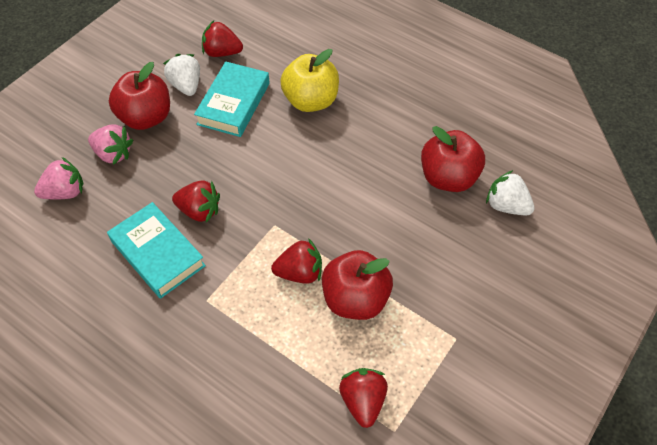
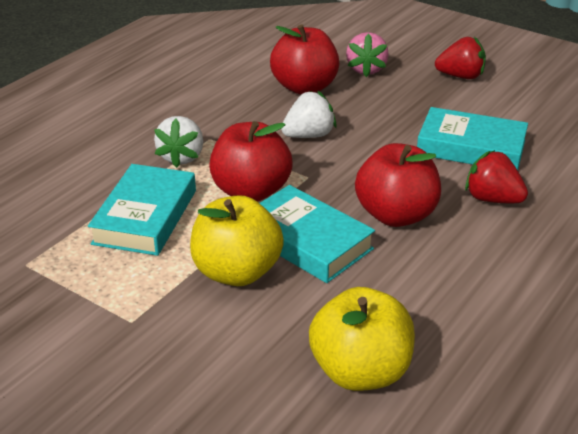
pink strawberry: 2 -> 1
red strawberry: 4 -> 2
turquoise book: 2 -> 3
yellow apple: 1 -> 2

